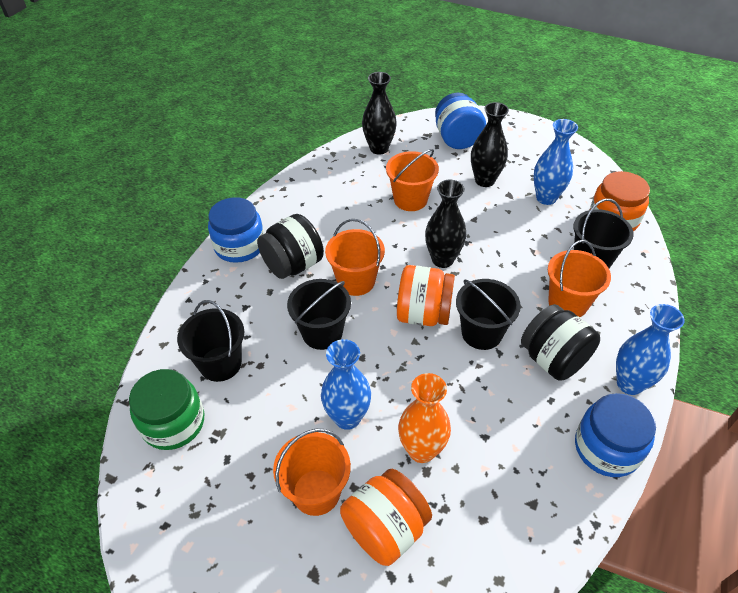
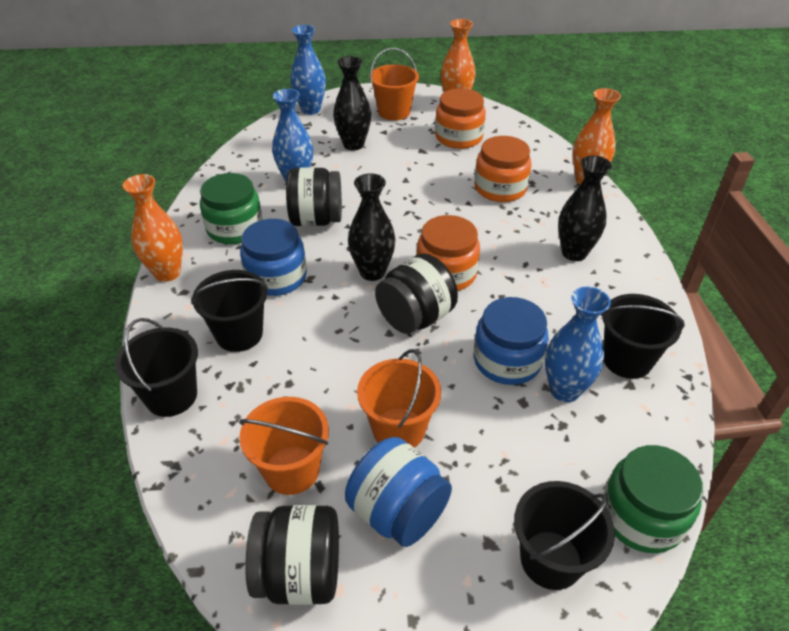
black jar: 2 -> 3
green jar: 1 -> 2
orange bucket: 4 -> 3
orange vase: 1 -> 3

